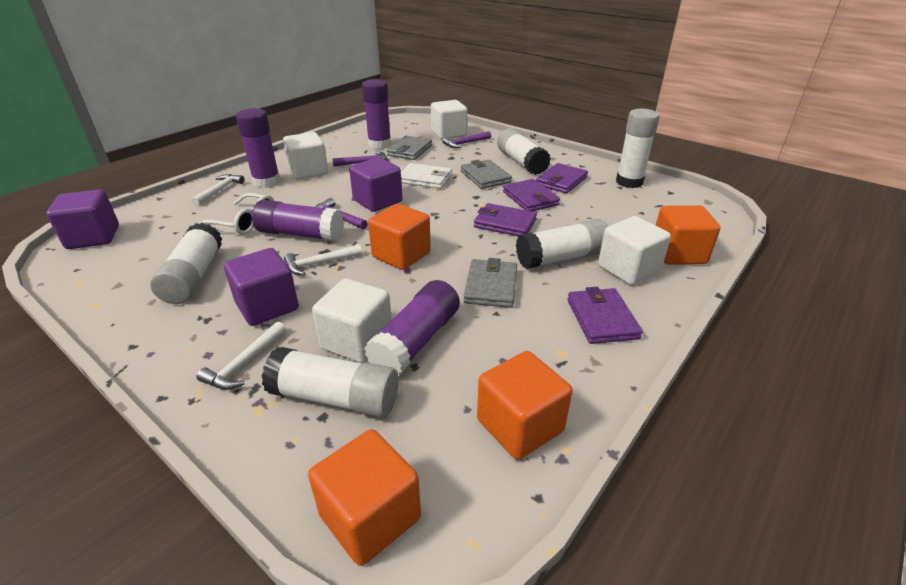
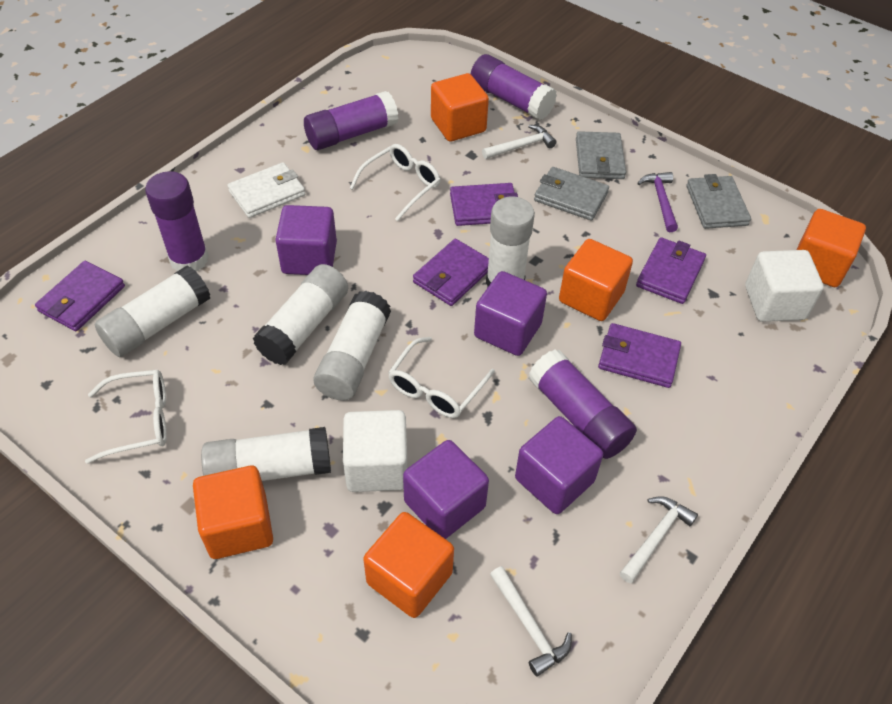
orange cube: 4 -> 5
purple cube: 3 -> 4
purple hammer: 3 -> 1
purple wallet: 4 -> 5
white cube: 4 -> 2
white glasses: 1 -> 3

